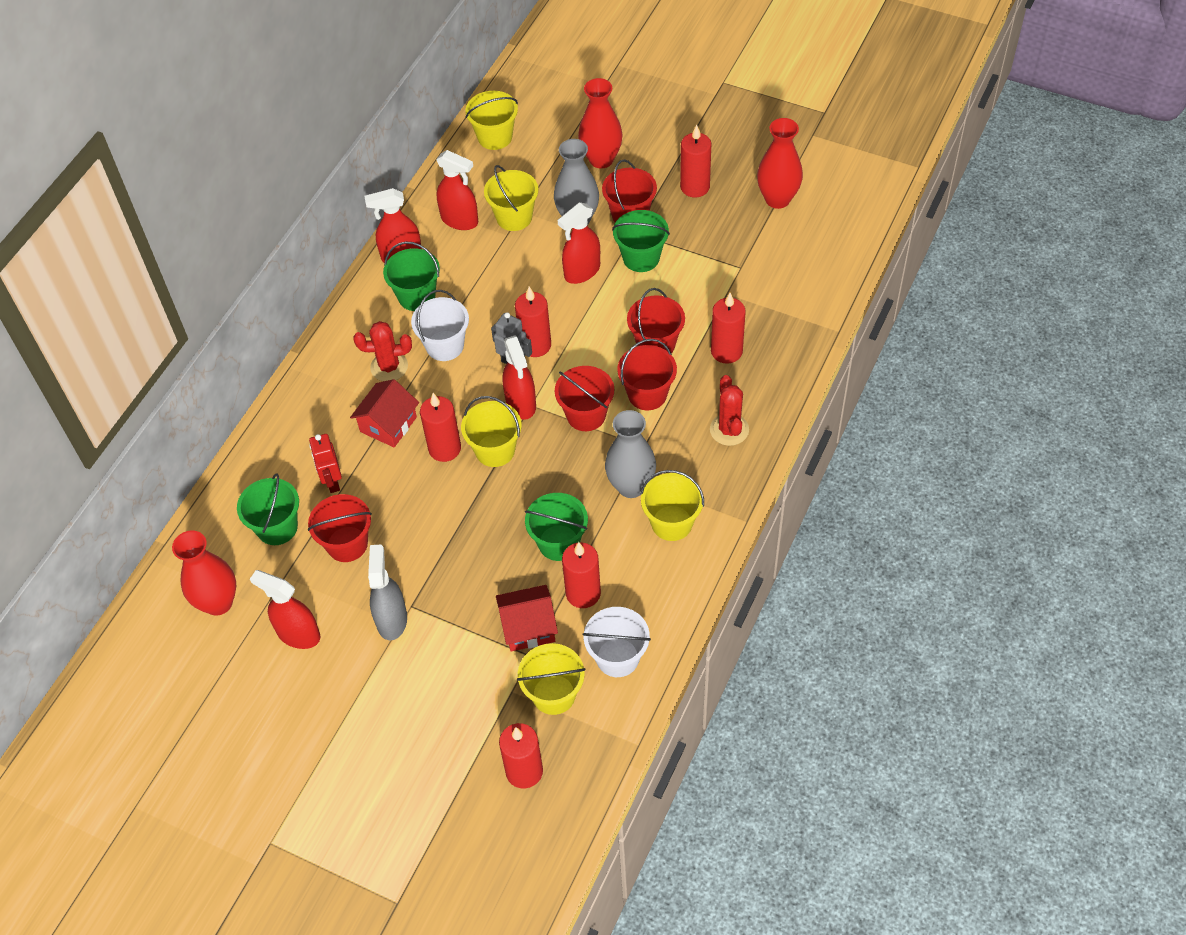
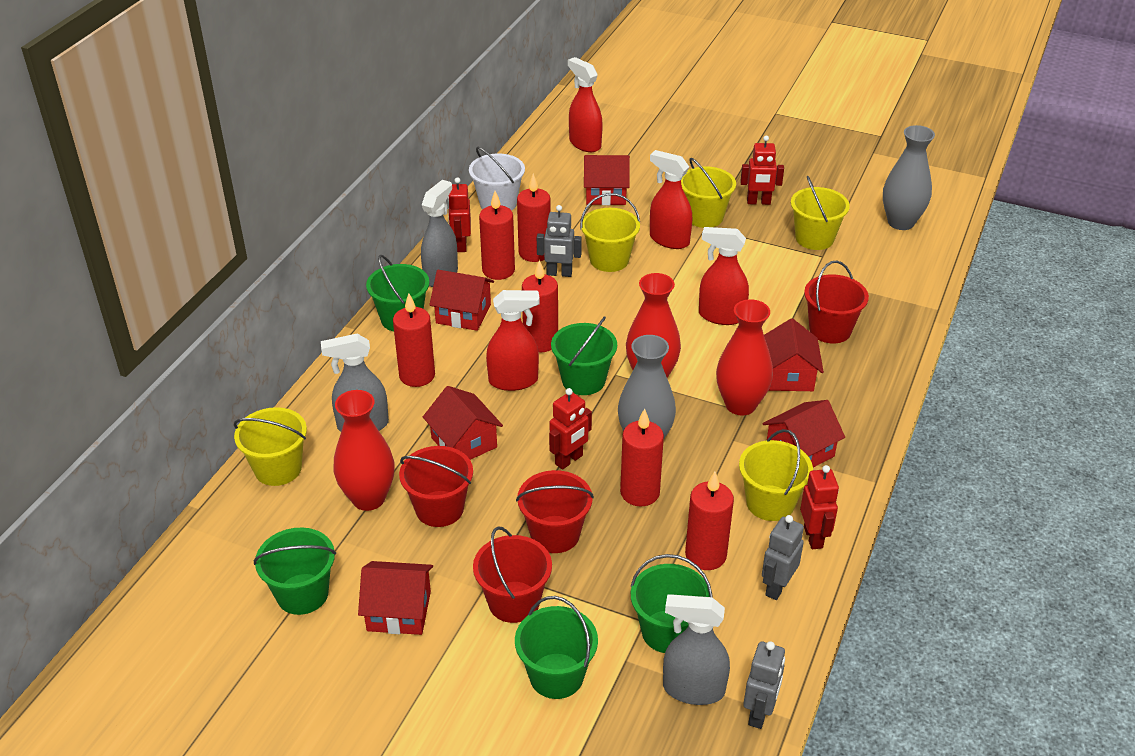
green bucket: 4 -> 5
grey robot: 1 -> 3
grey spray bottle: 1 -> 3
red bucket: 5 -> 4
red cactus: 2 -> 0
red house: 2 -> 6
red robot: 1 -> 4
red spray bottle: 5 -> 4
white bucket: 2 -> 1

